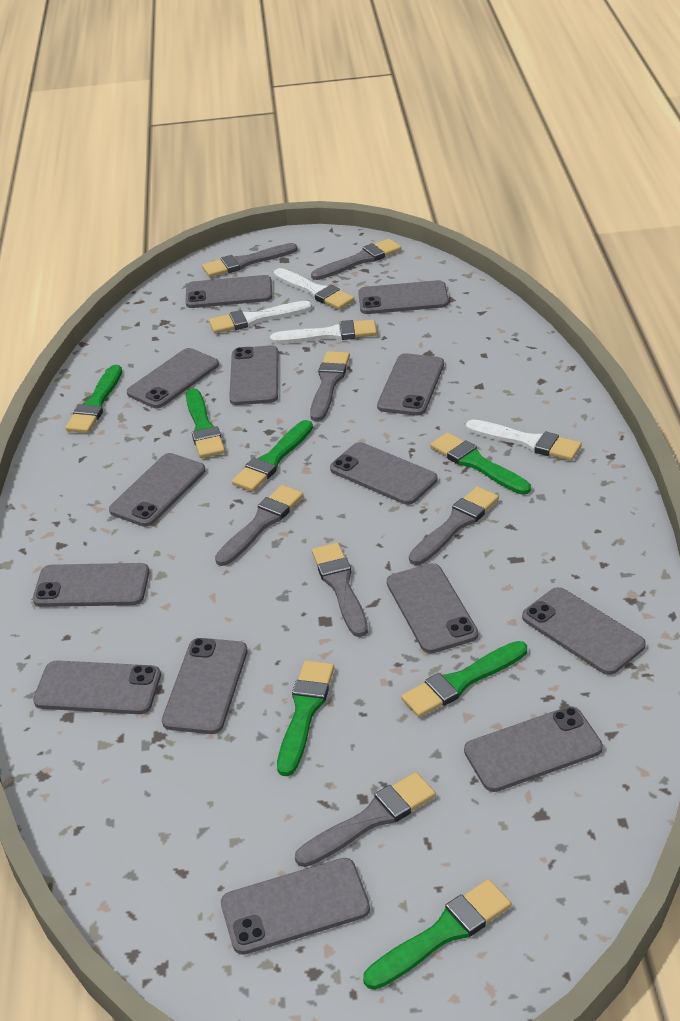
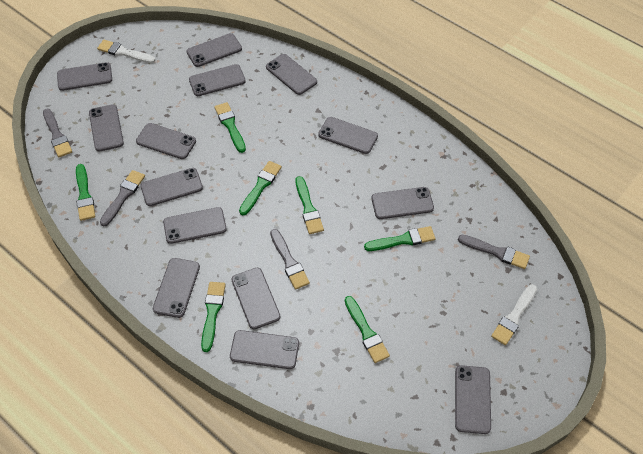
grey brush: 7 -> 4
white brush: 4 -> 2

